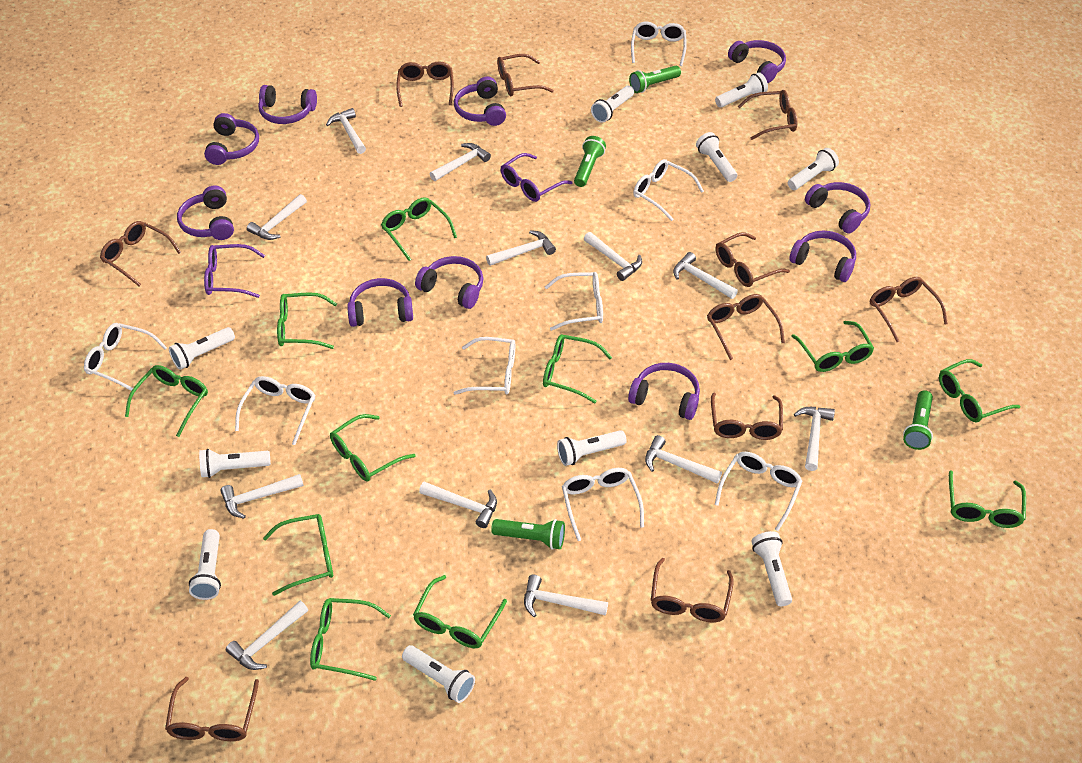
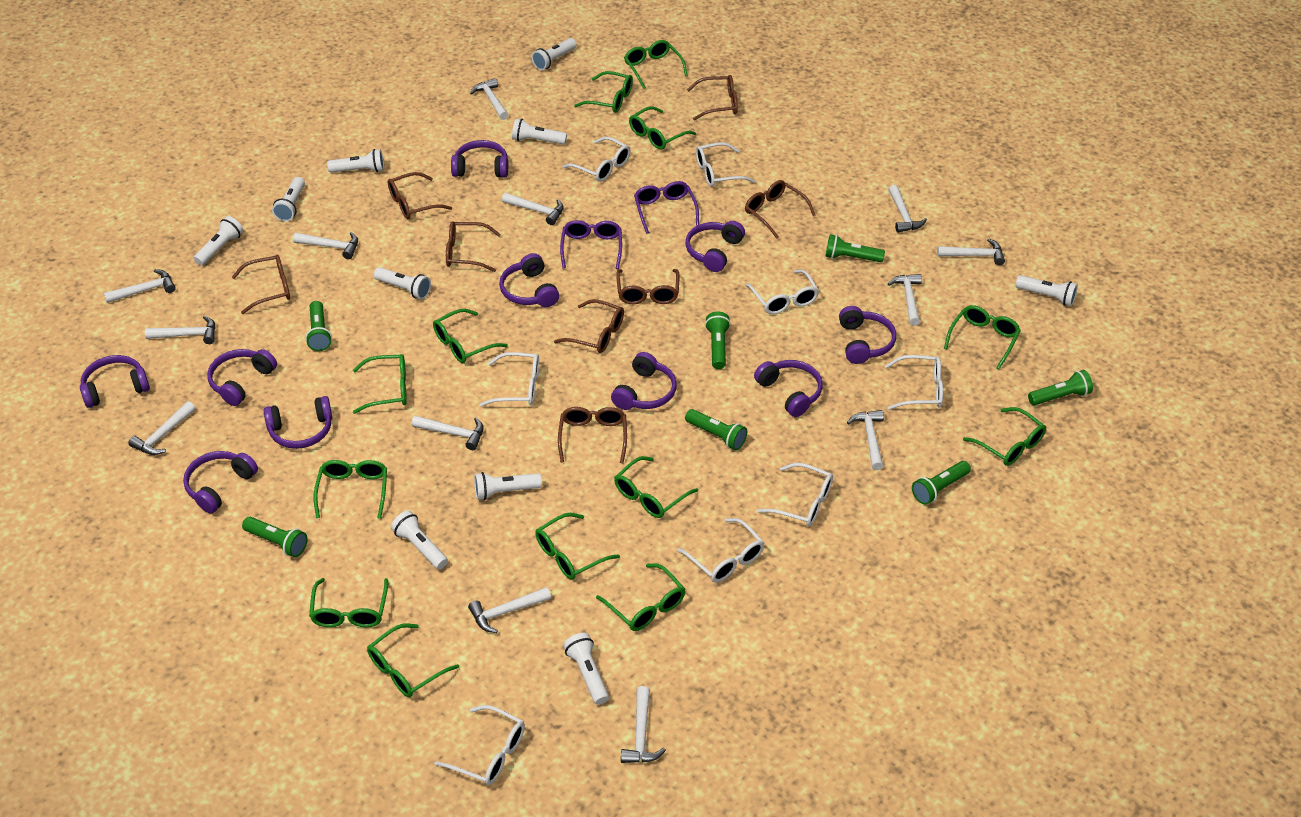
brown glasses: 10 -> 8
green flashlight: 4 -> 7
green glasses: 11 -> 13
white hammer: 12 -> 13

